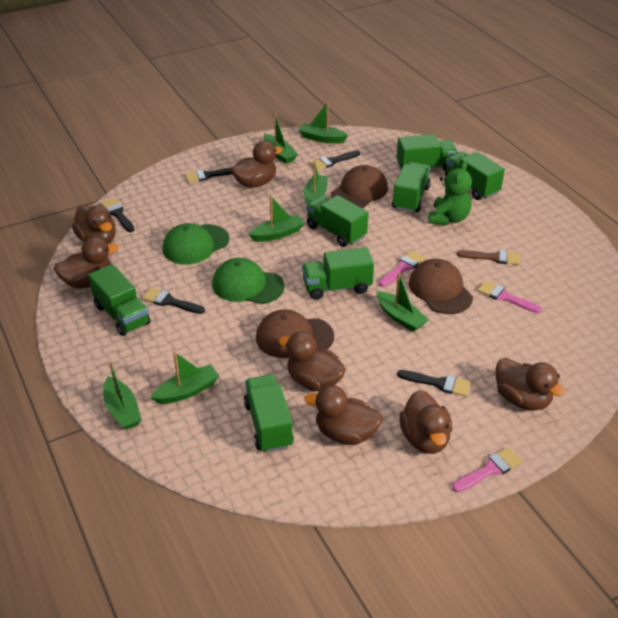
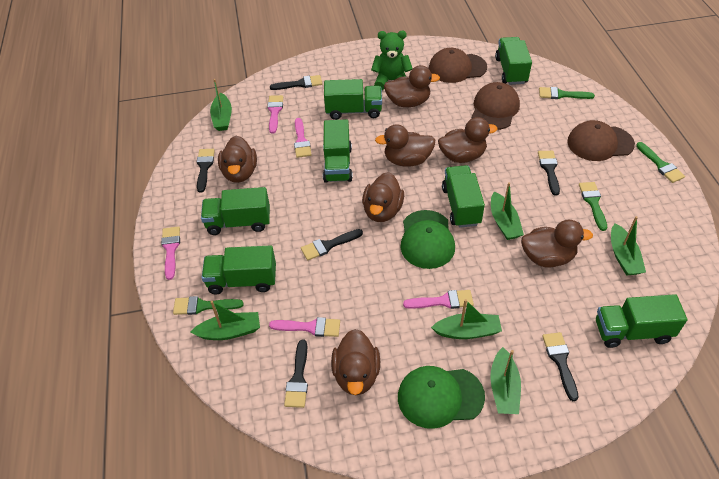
black brush: 5 -> 6
brown brush: 1 -> 0
green boat: 7 -> 6
green brush: 0 -> 4
pink brush: 3 -> 5

